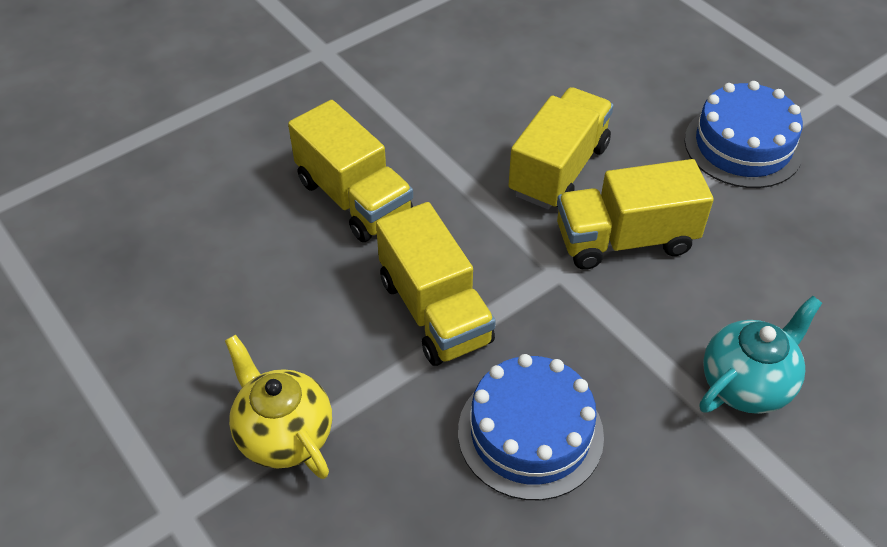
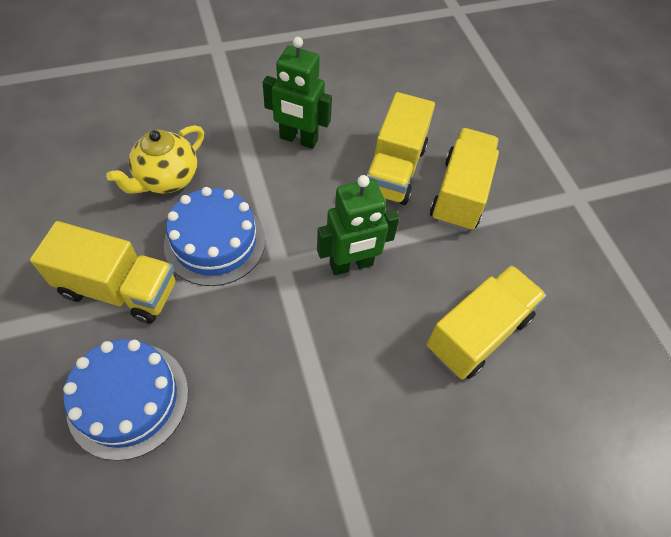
green robot: 0 -> 2
turquoise teapot: 1 -> 0

